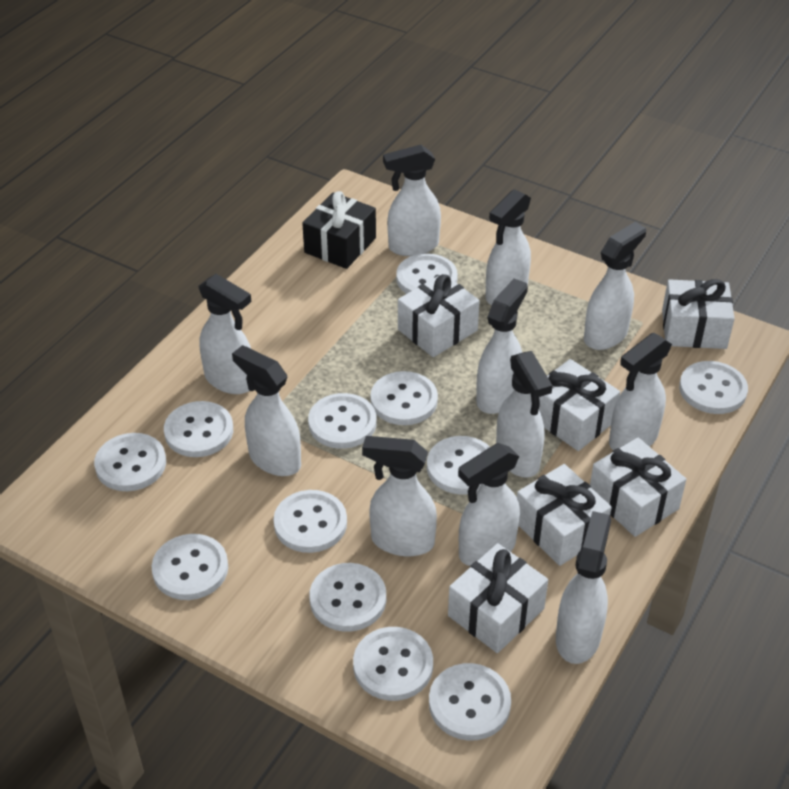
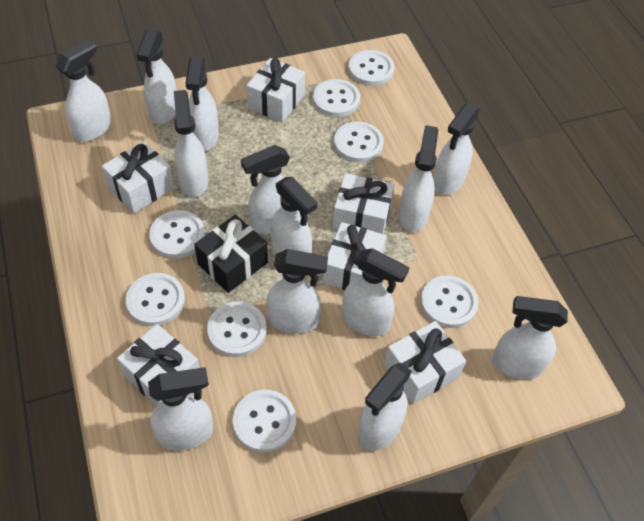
white button: 12 -> 8
white spray bottle: 11 -> 13

